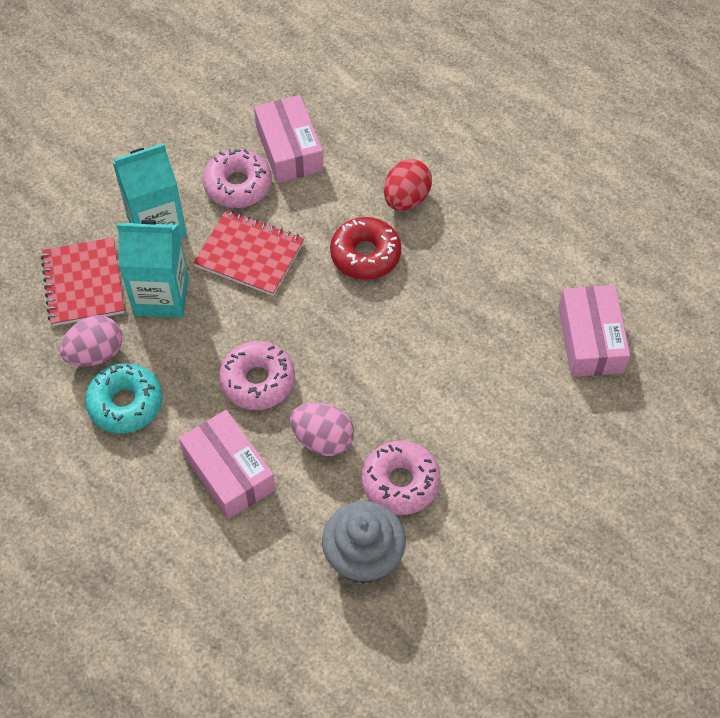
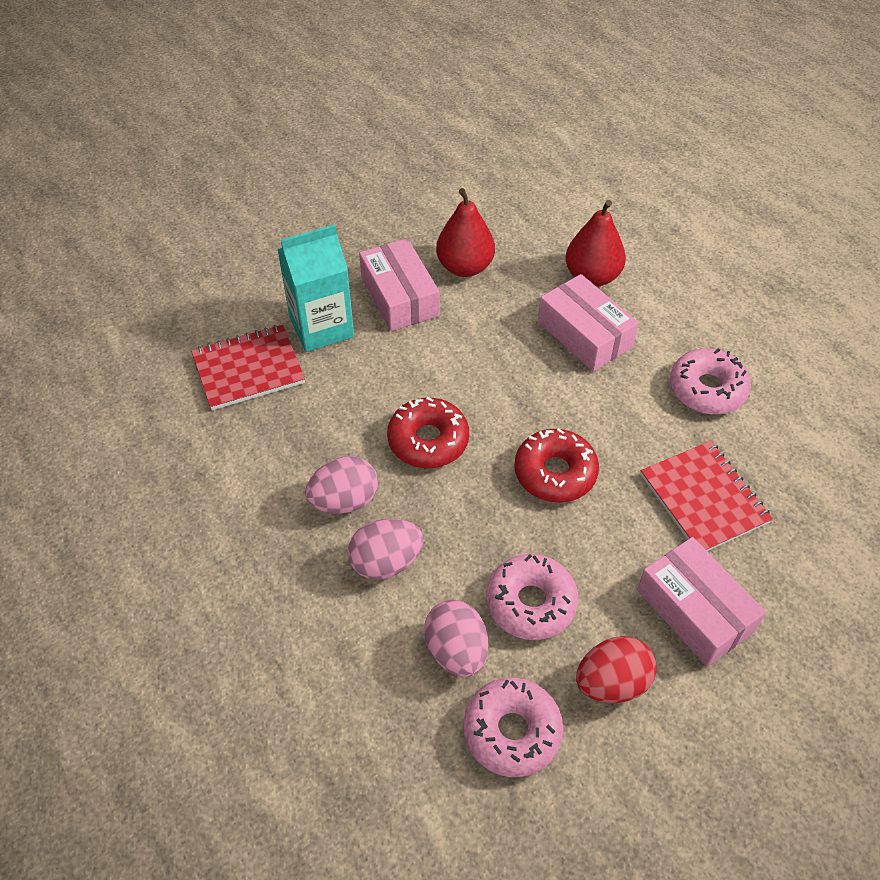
grey cupcake: 1 -> 0
pink egg: 2 -> 3
red donut: 1 -> 2
red pear: 0 -> 2
turquoise carton: 2 -> 1
turquoise donut: 1 -> 0

